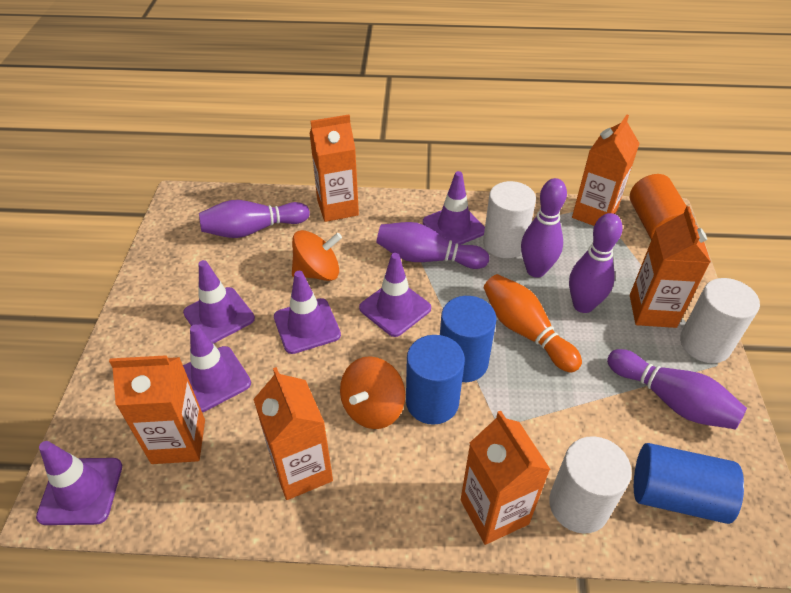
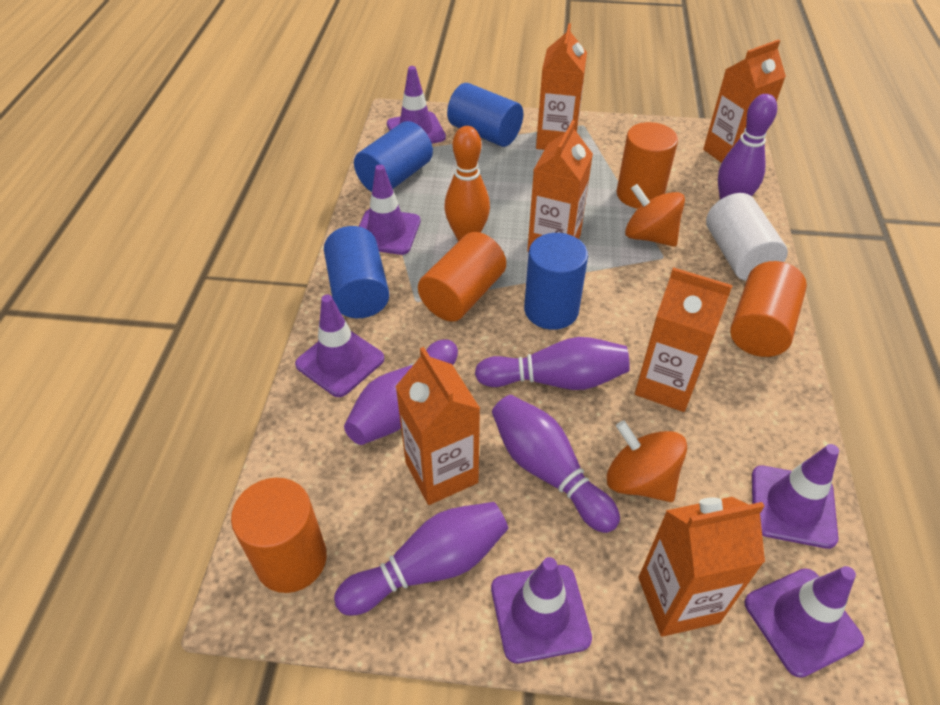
blue cylinder: 3 -> 4
orange cylinder: 1 -> 4
white cylinder: 3 -> 1

